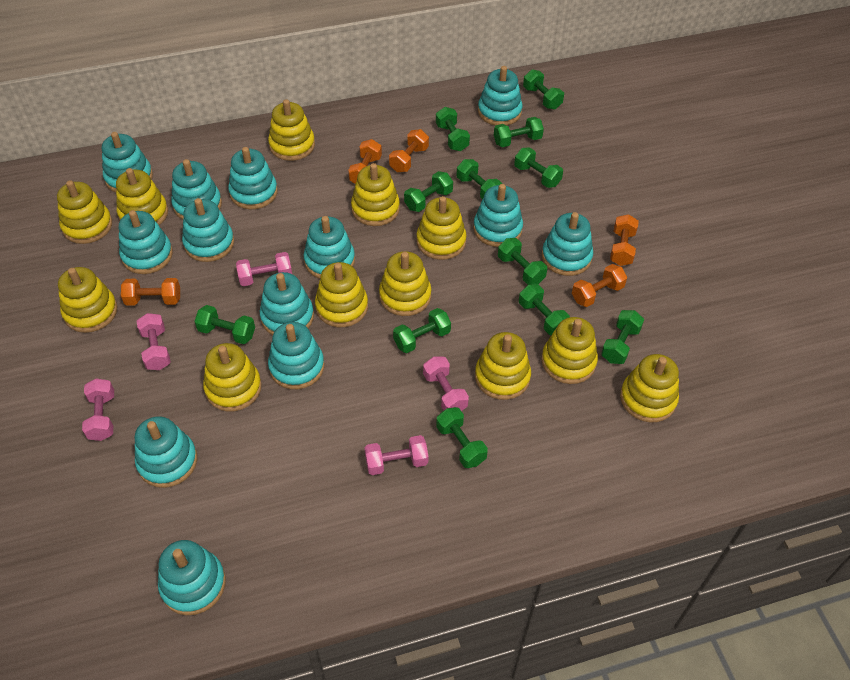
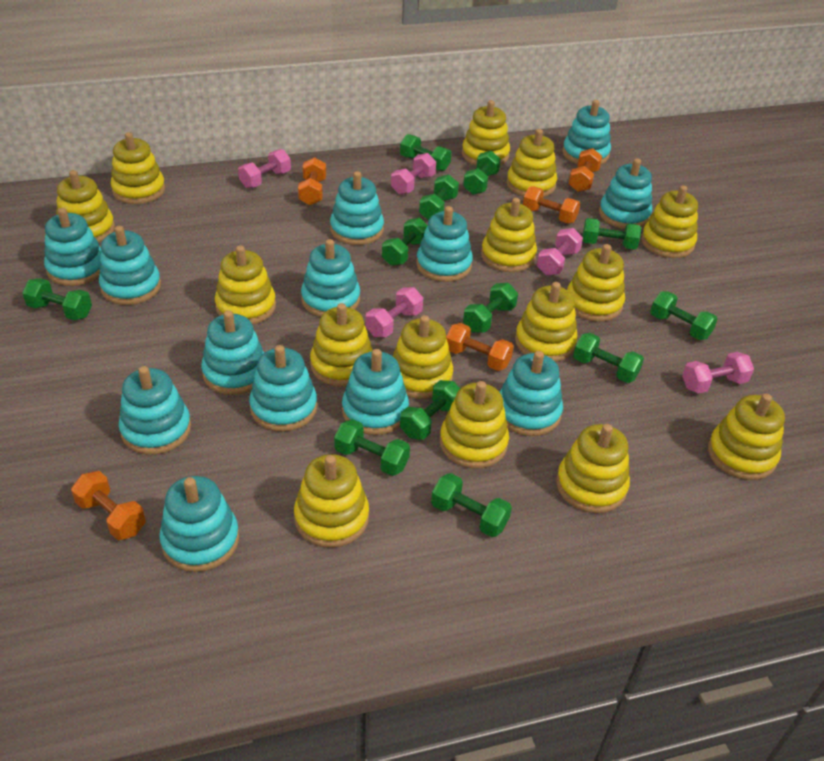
yellow stacking toy: 12 -> 15

